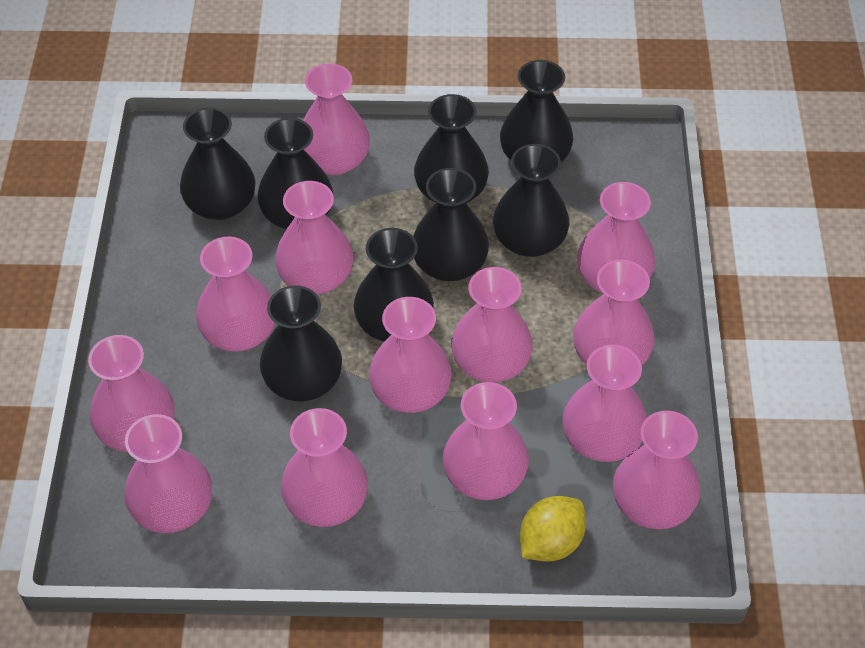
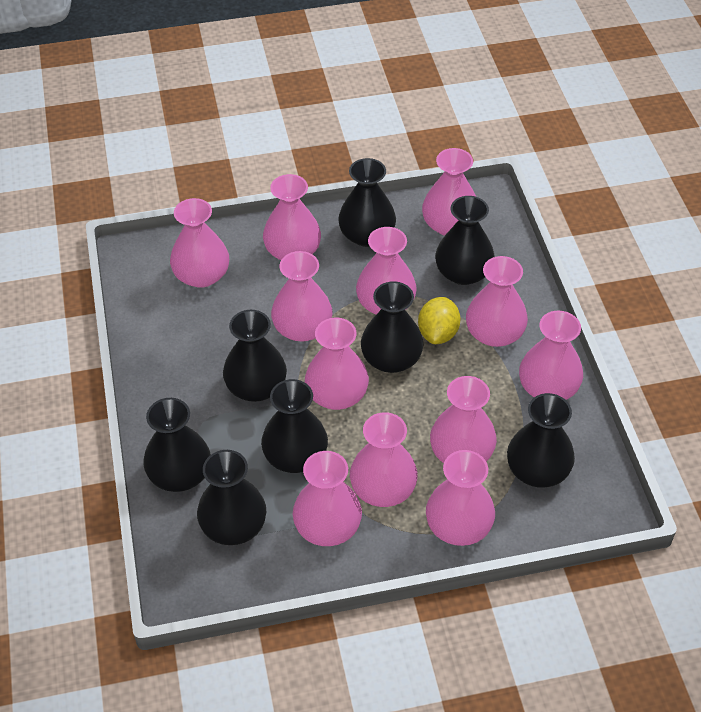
pink vase: 13 -> 12

